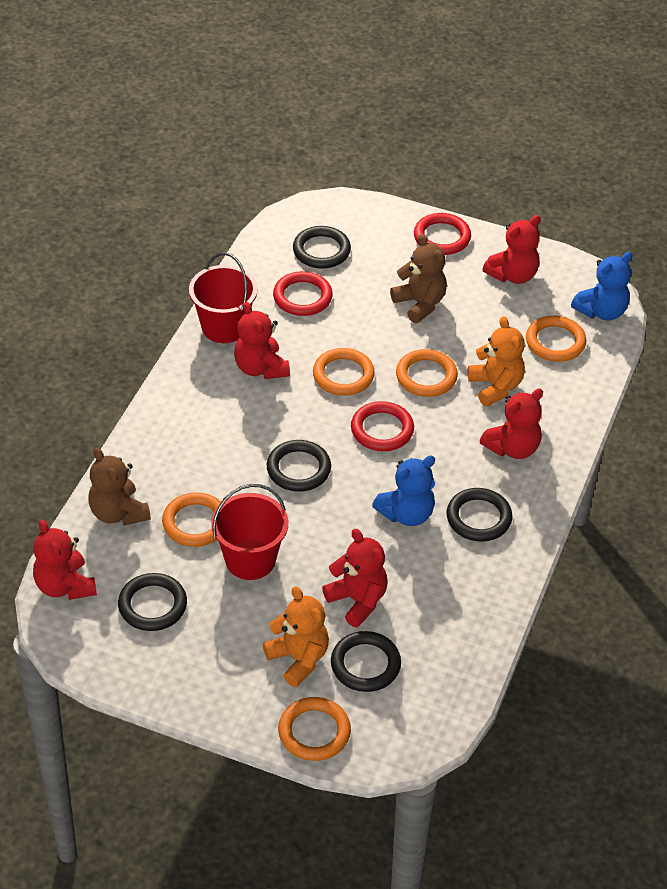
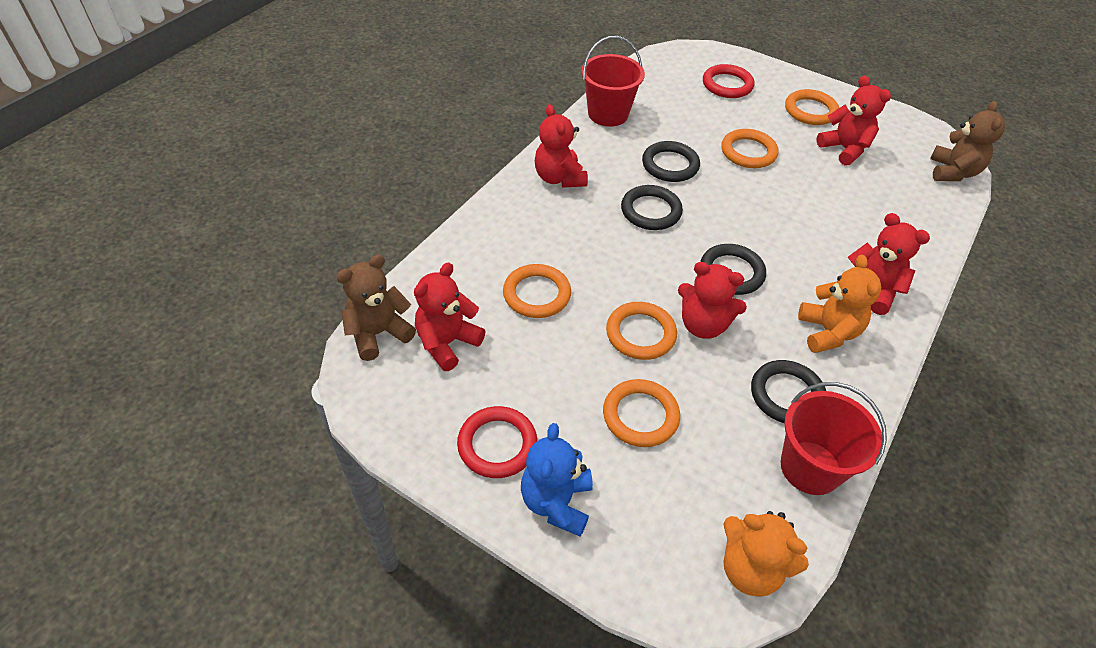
black ring: 5 -> 4
blue teddy bear: 2 -> 1
red ring: 3 -> 2

